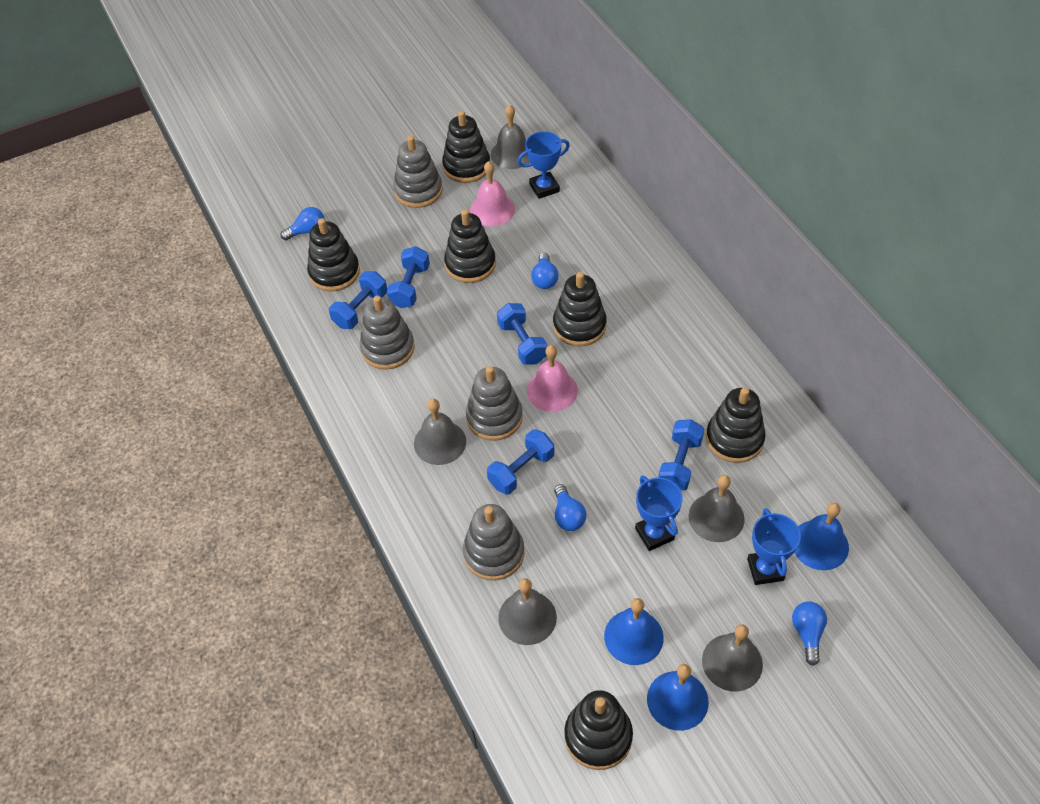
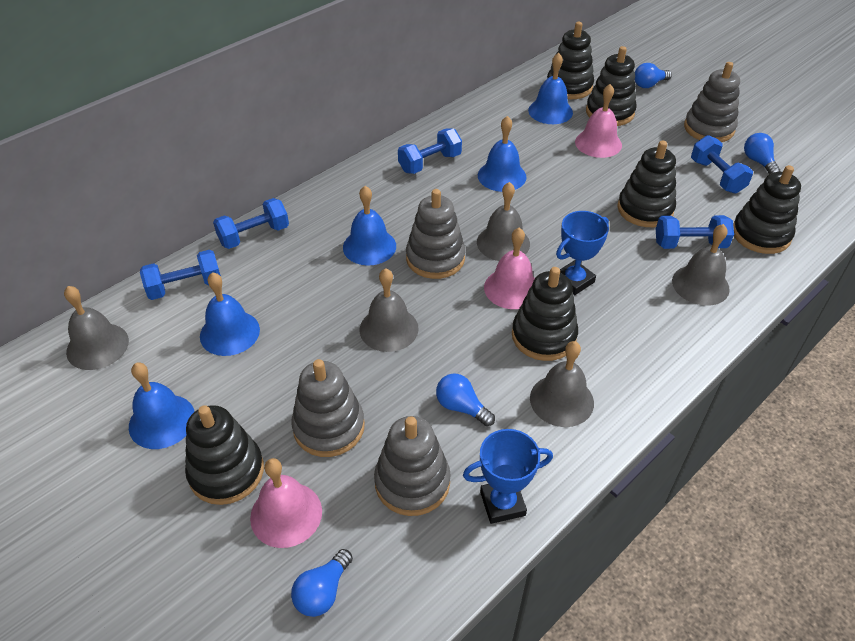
blue bell: 3 -> 5
blue trophy: 3 -> 2
pink bell: 2 -> 3

